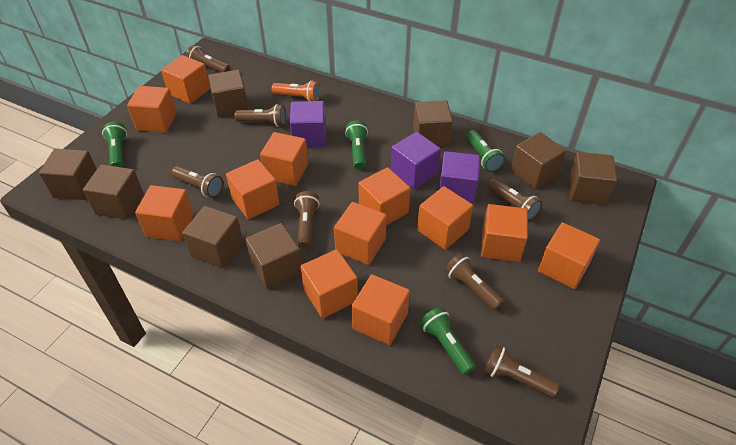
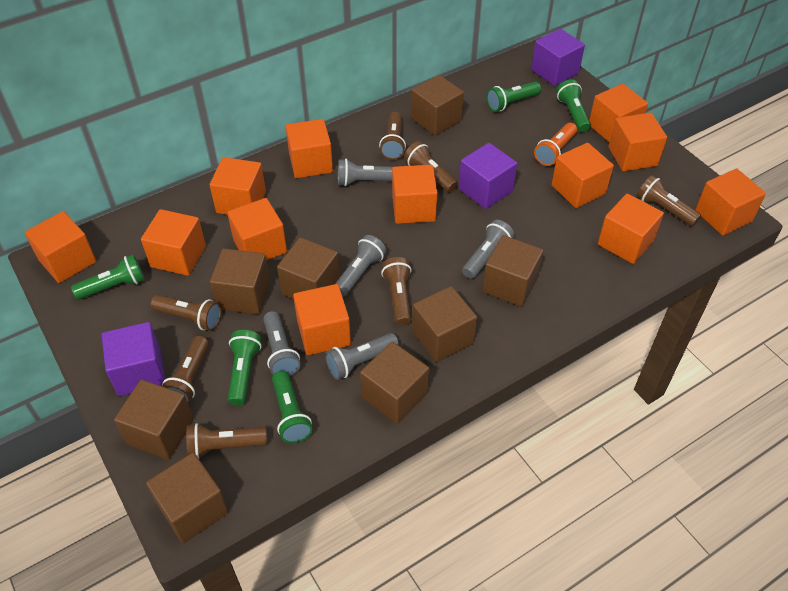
green flashlight: 4 -> 5
grey flashlight: 0 -> 5

